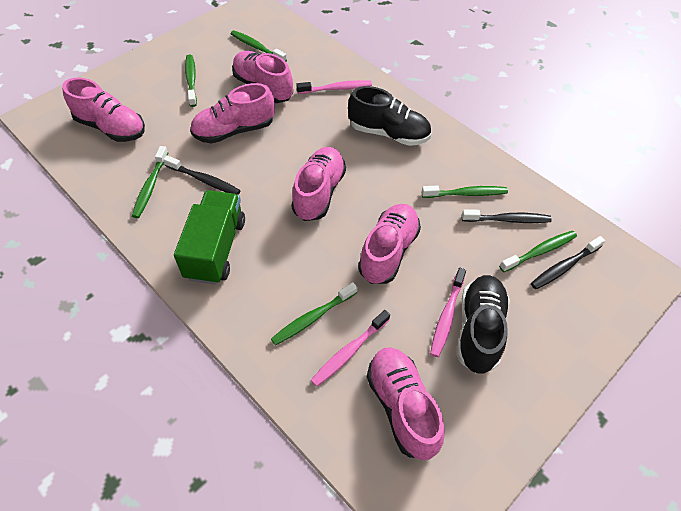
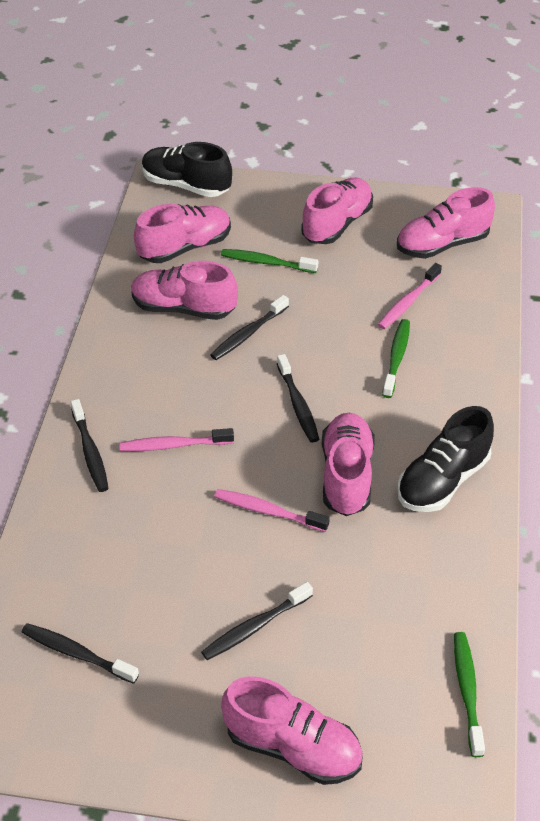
black toothbrush: 3 -> 5
green toothbrush: 6 -> 3
green truck: 1 -> 0

